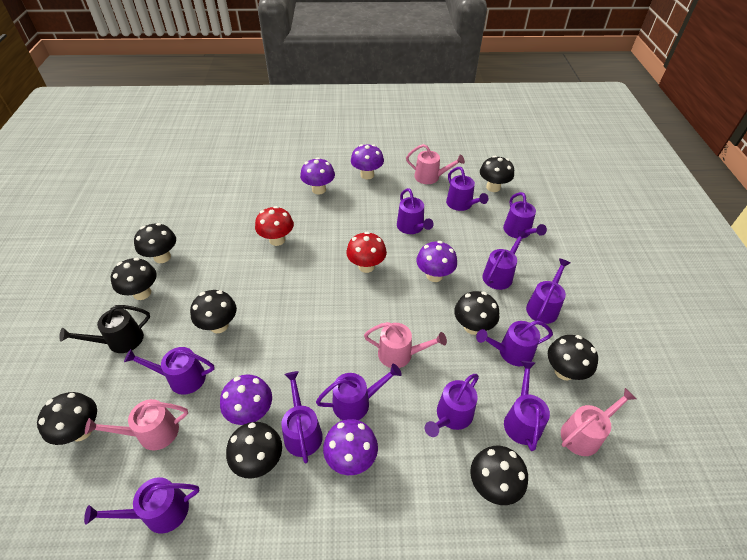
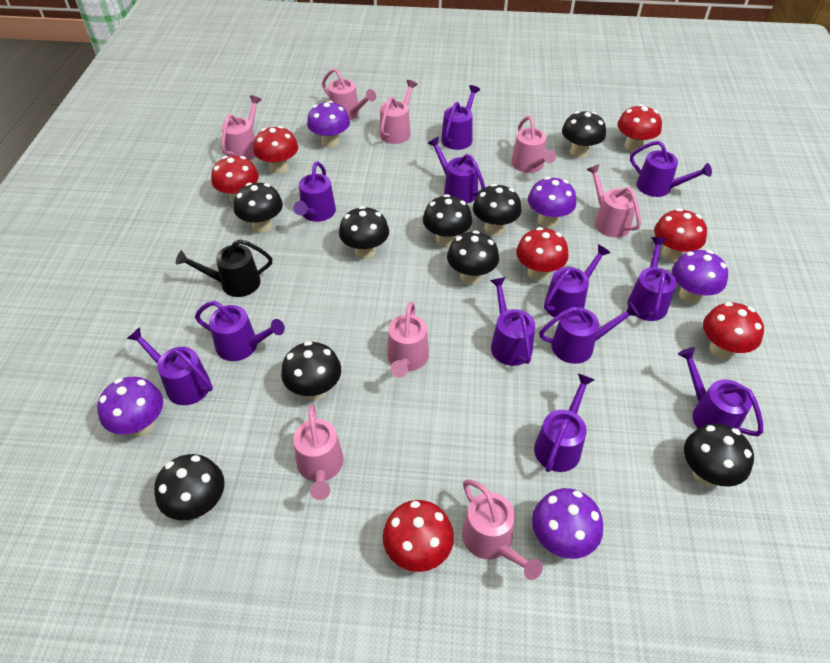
pink watering can: 4 -> 8
red mushroom: 2 -> 7

